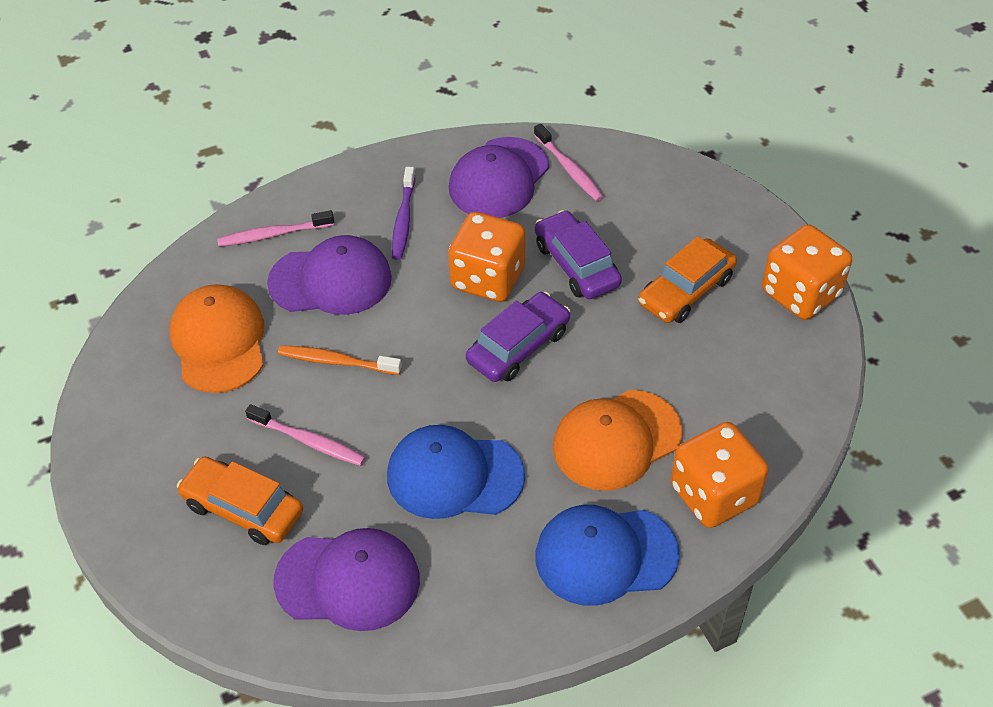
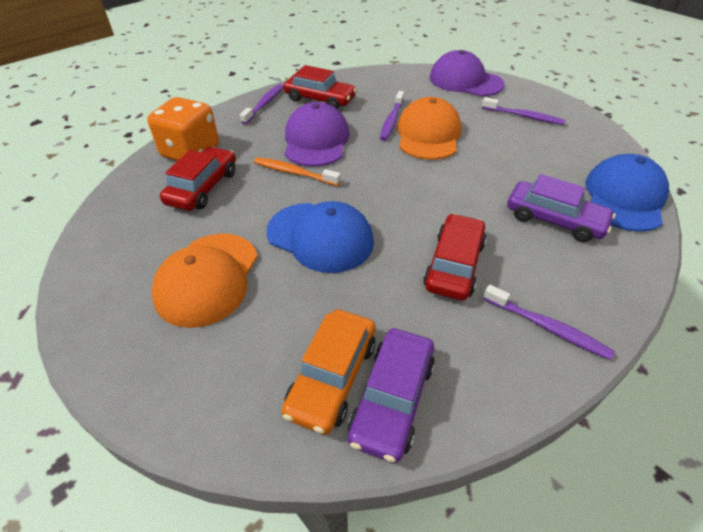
orange car: 2 -> 1
orange dice: 3 -> 1
pink toothbrush: 3 -> 0
purple cap: 3 -> 2
purple toothbrush: 1 -> 4
red car: 0 -> 3

